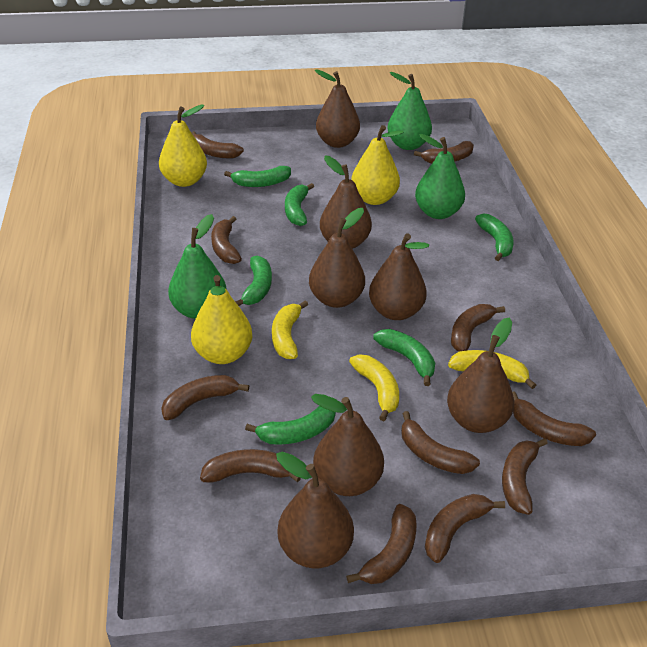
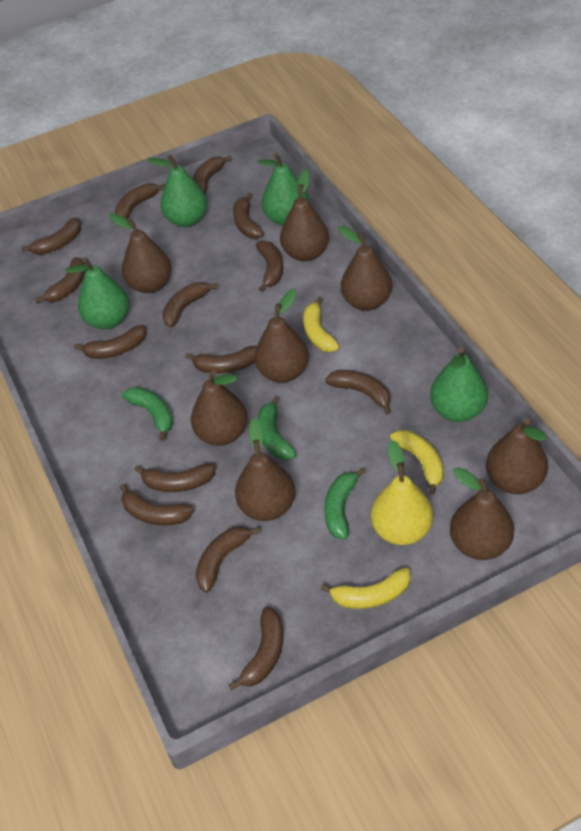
brown banana: 11 -> 14
brown pear: 7 -> 8
green banana: 6 -> 3
green pear: 3 -> 4
yellow pear: 3 -> 1

